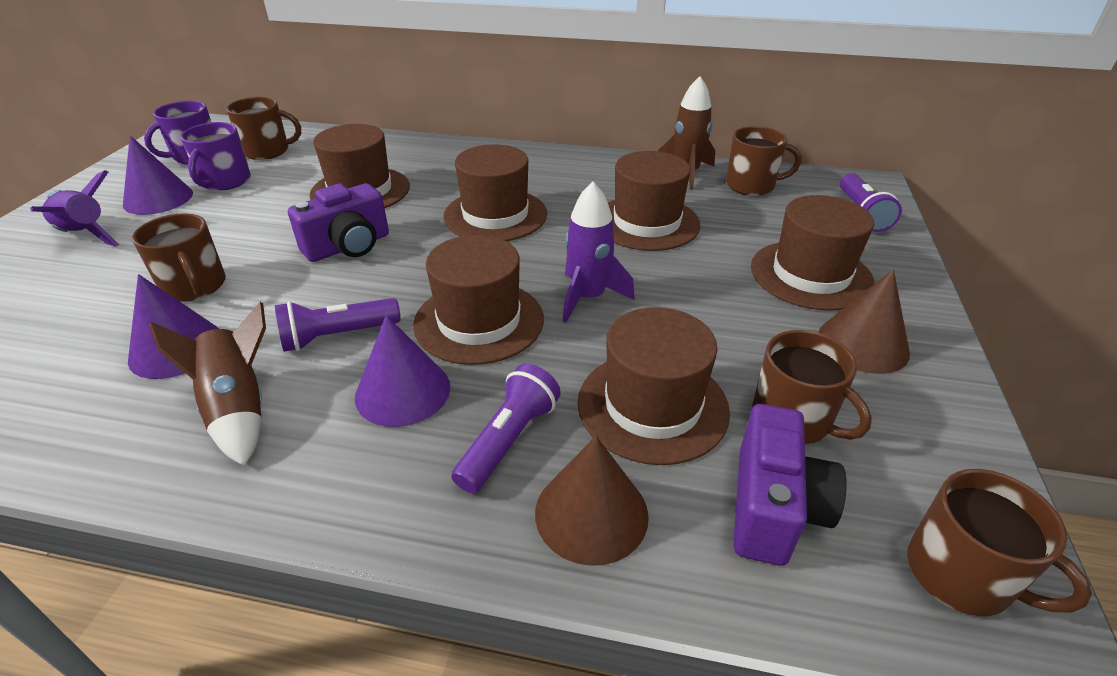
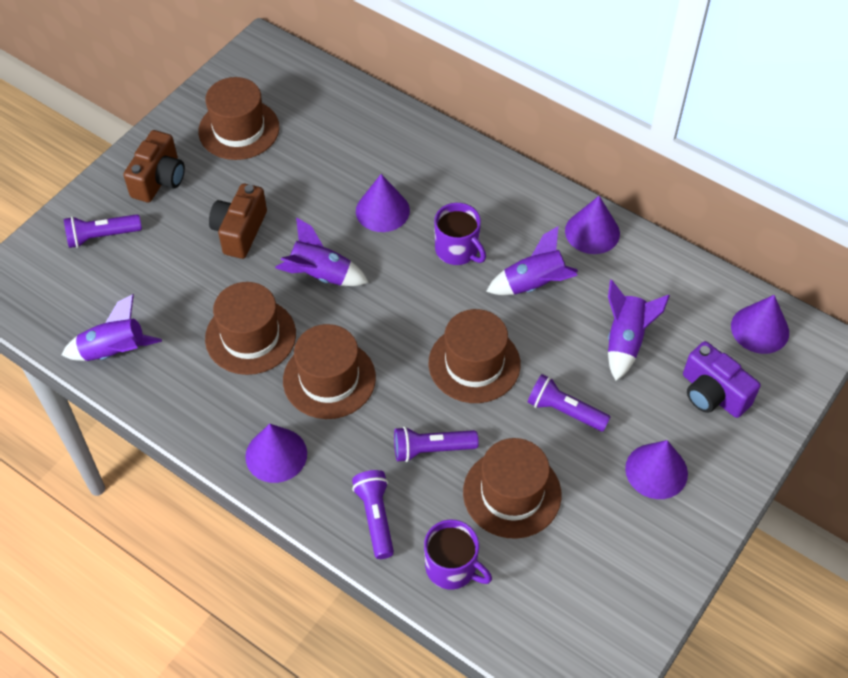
brown camera: 0 -> 2
brown cone: 2 -> 0
brown hat: 6 -> 5
brown mug: 5 -> 0
brown rocket: 2 -> 0
purple camera: 2 -> 1
purple cone: 3 -> 5
purple flashlight: 3 -> 4
purple rocket: 2 -> 4

